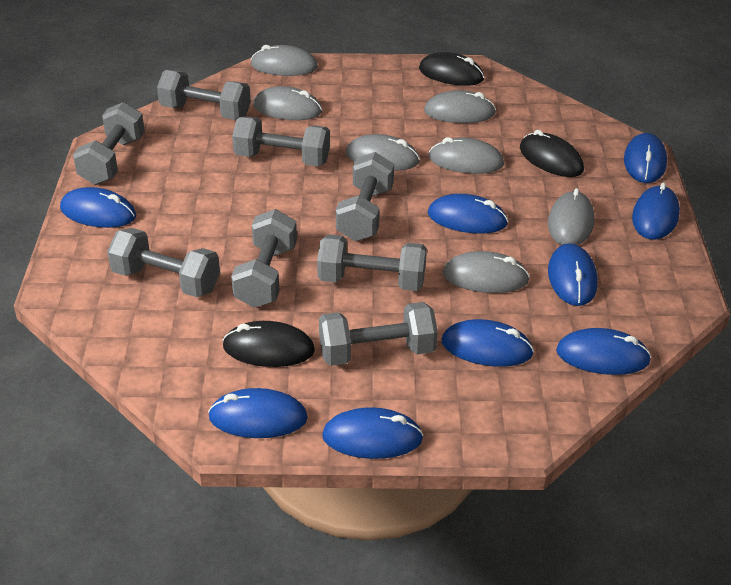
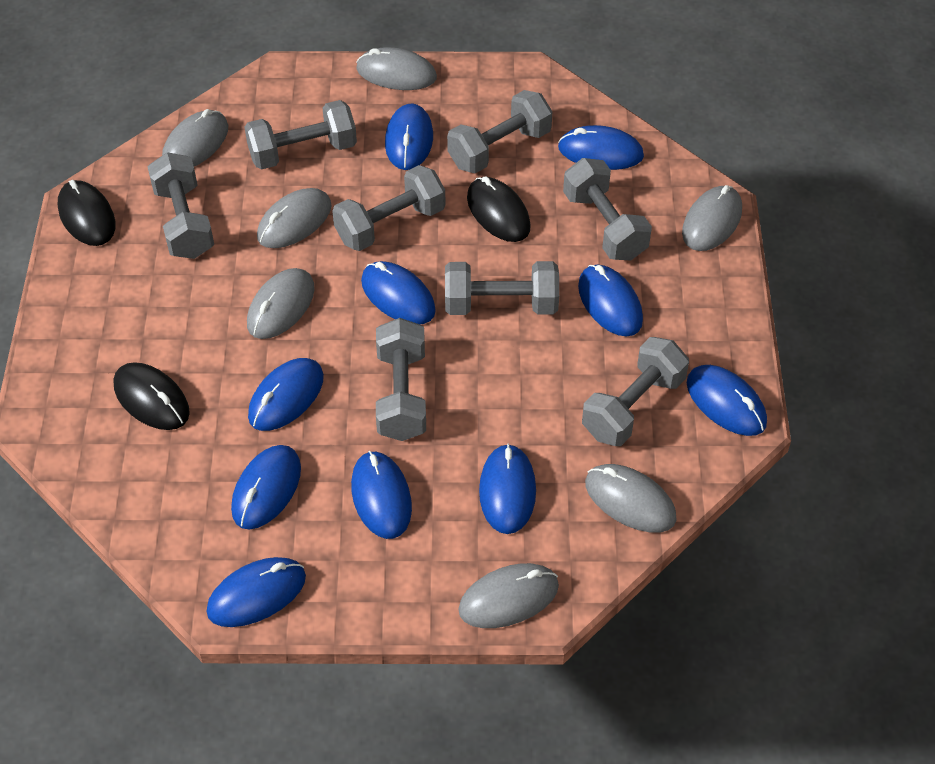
blue mouse: 9 -> 10

